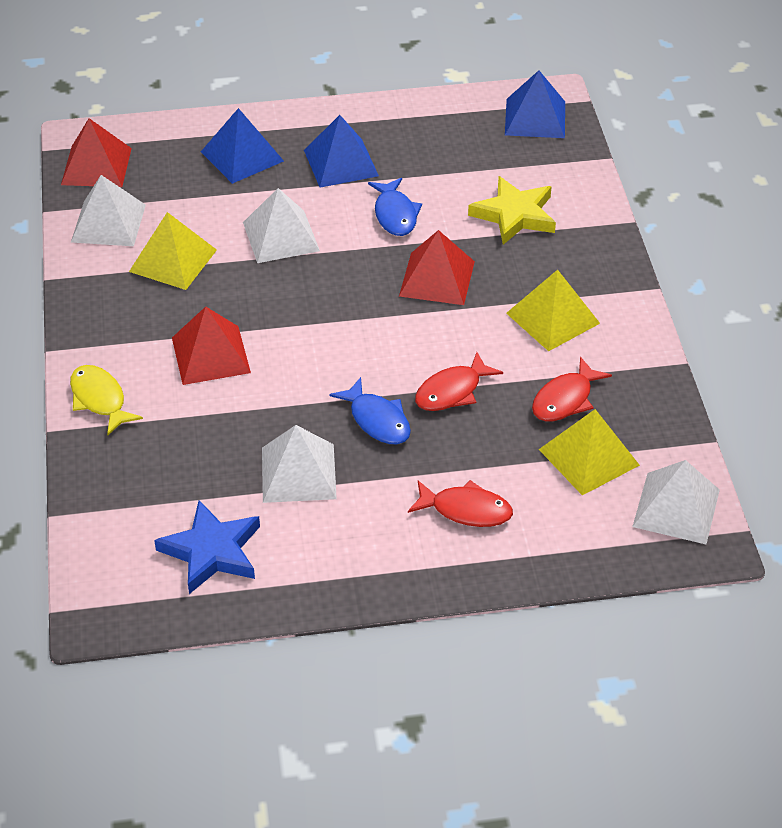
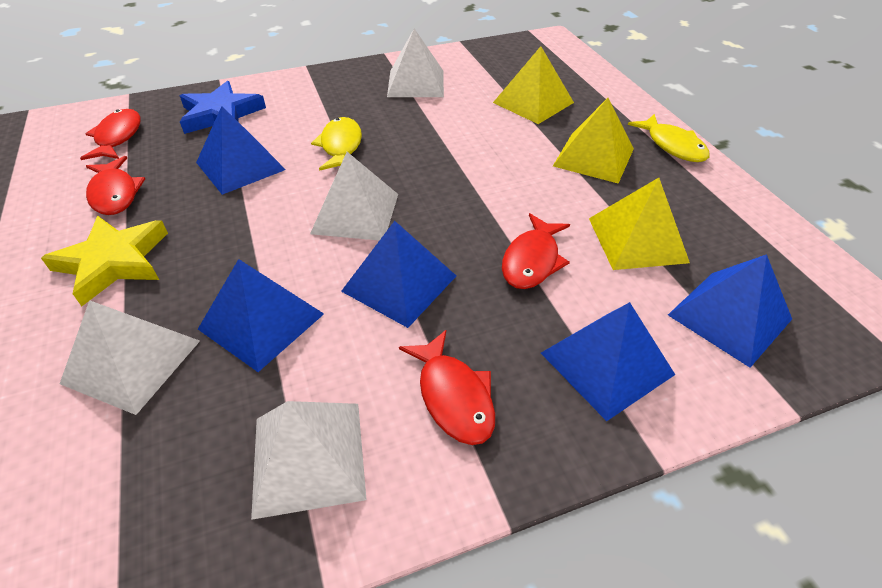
blue fish: 2 -> 0
blue pyramid: 3 -> 5
red fish: 3 -> 4
red pyramid: 3 -> 0
yellow fish: 1 -> 2

